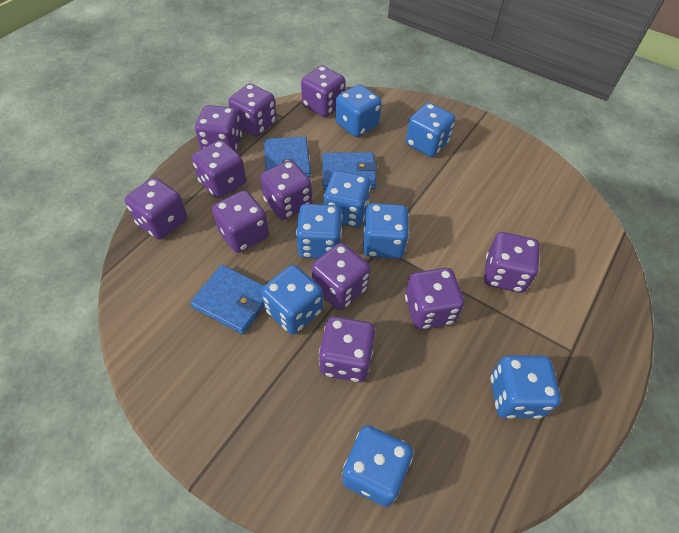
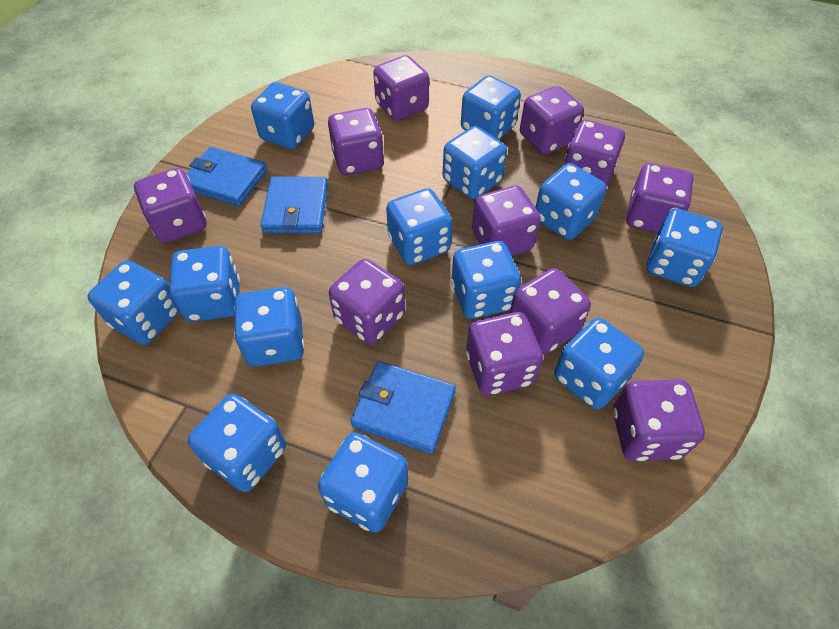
blue dice: 8 -> 13

